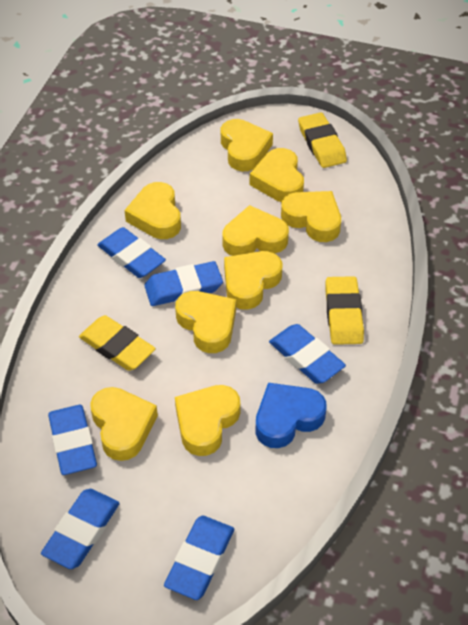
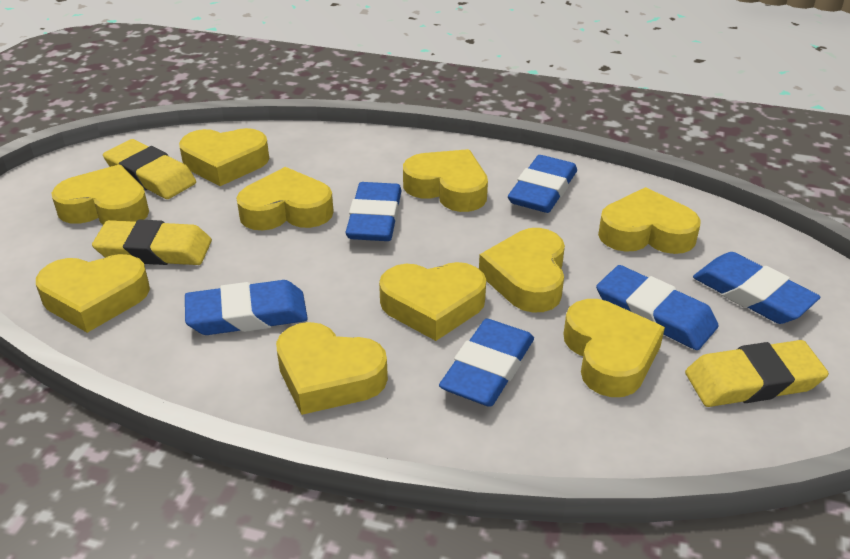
blue heart: 1 -> 0
yellow heart: 9 -> 10

